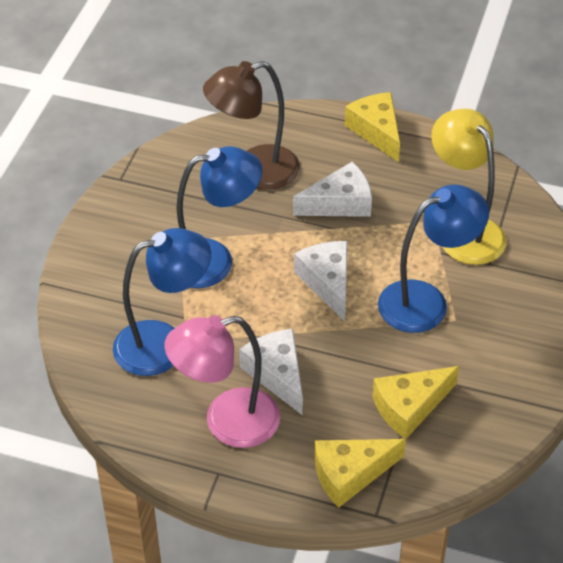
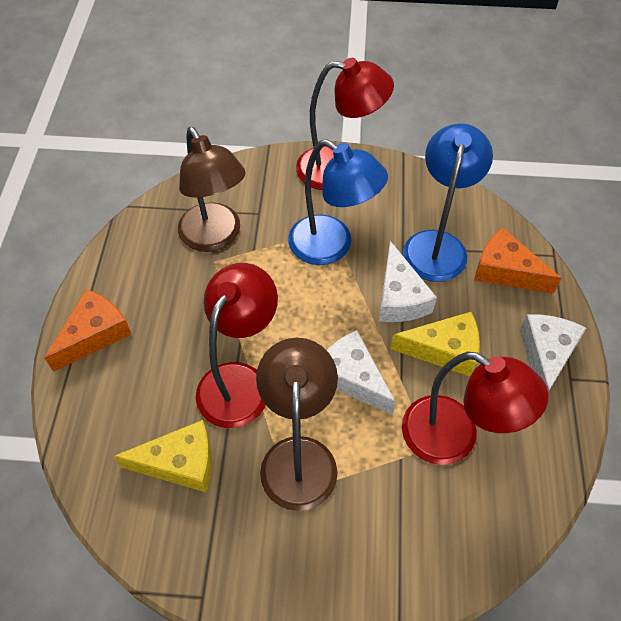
blue lamp: 3 -> 2
brown lamp: 1 -> 2
orange cheese: 0 -> 2
pink lamp: 1 -> 0
red lamp: 0 -> 3
yellow cheese: 3 -> 2
yellow lamp: 1 -> 0

